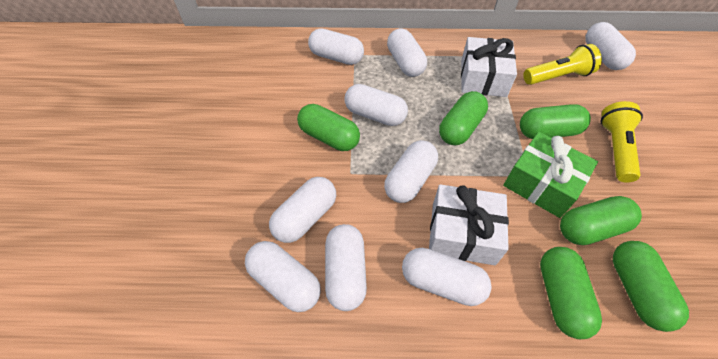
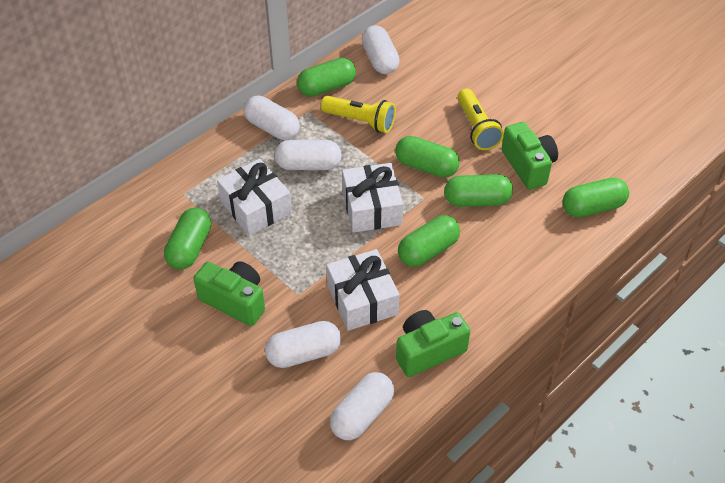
green camera: 0 -> 3
green gift: 1 -> 0
white capsule: 9 -> 5
white gift: 2 -> 3

